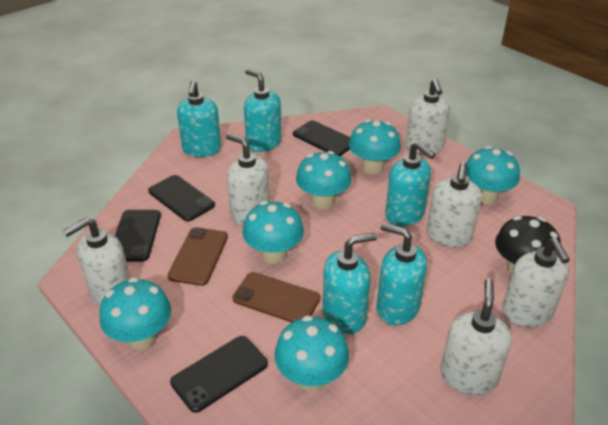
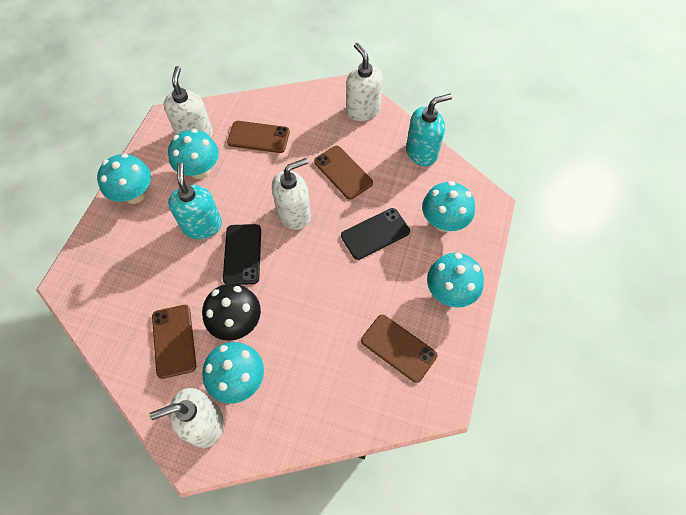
black phone: 4 -> 2
brown phone: 2 -> 4
turquoise mushroom: 6 -> 5
turquoise soap dispenser: 5 -> 2
white soap dispenser: 6 -> 4

